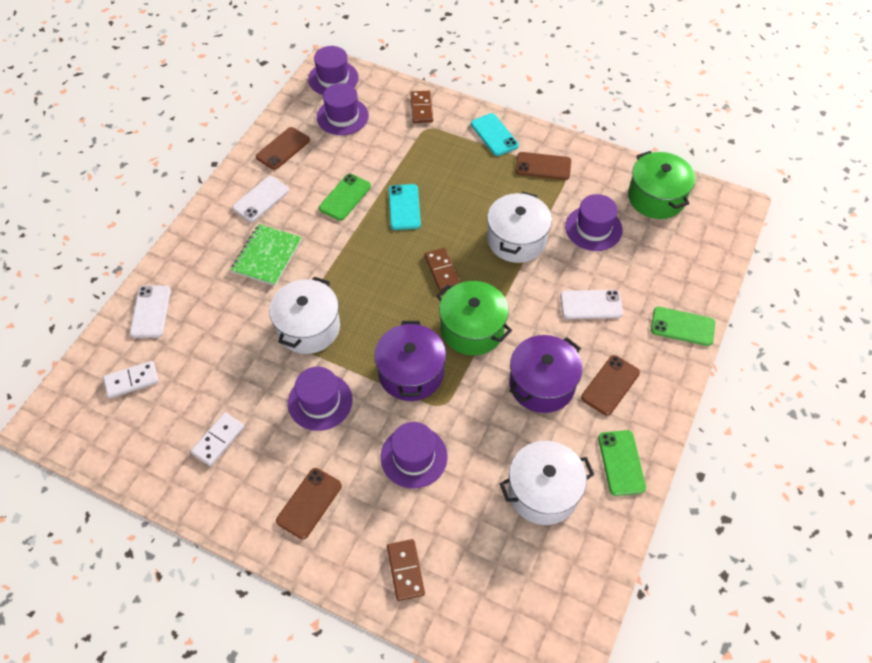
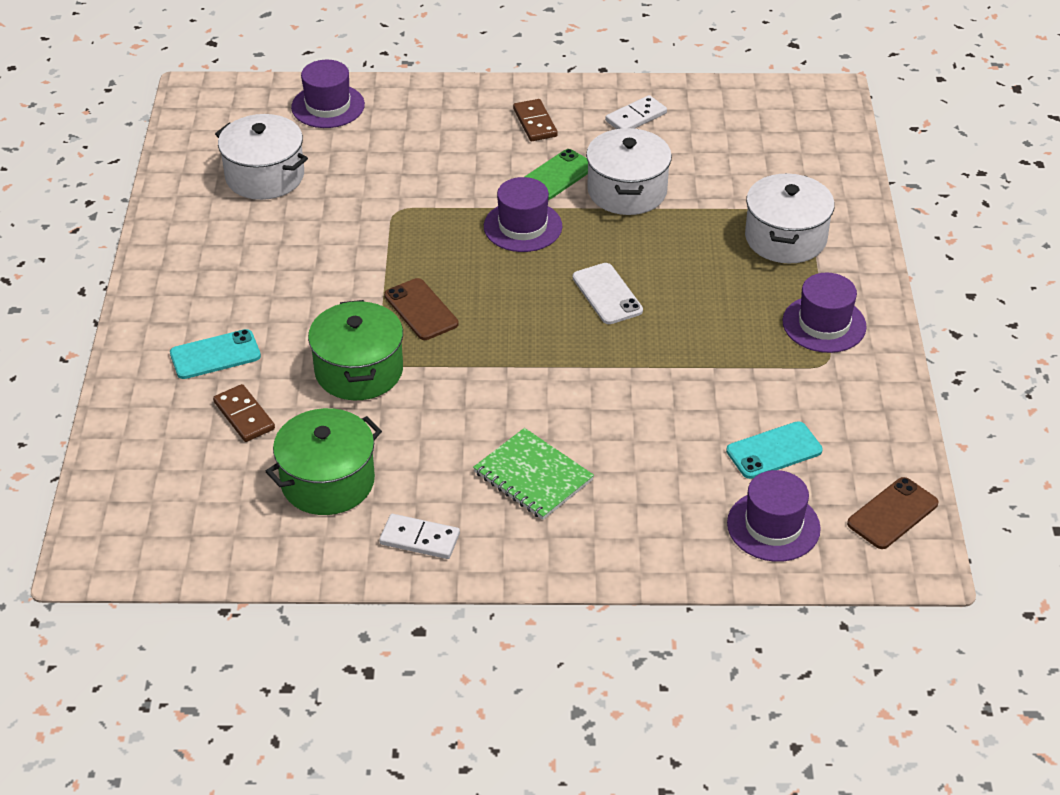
brown domino: 3 -> 2
brown phone: 4 -> 2
green phone: 3 -> 1
purple hat: 5 -> 4
purple pot: 2 -> 0
white phone: 3 -> 1

